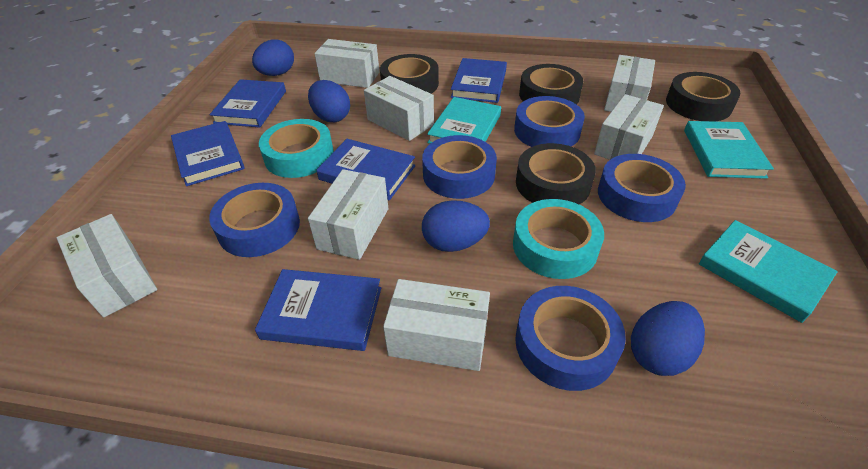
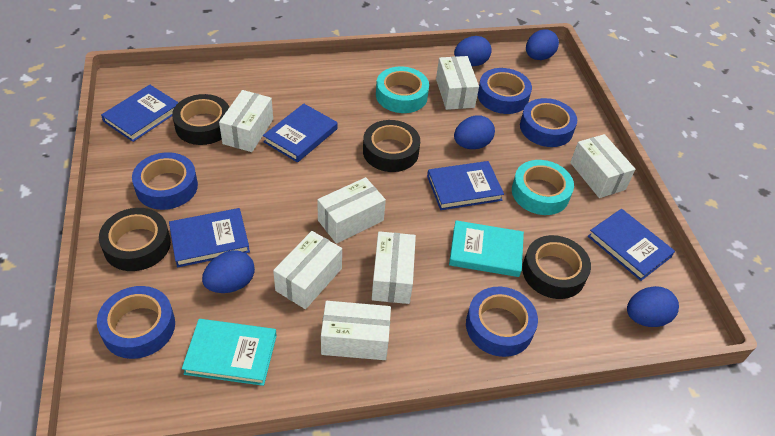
blue egg: 4 -> 5
turquoise book: 3 -> 2

